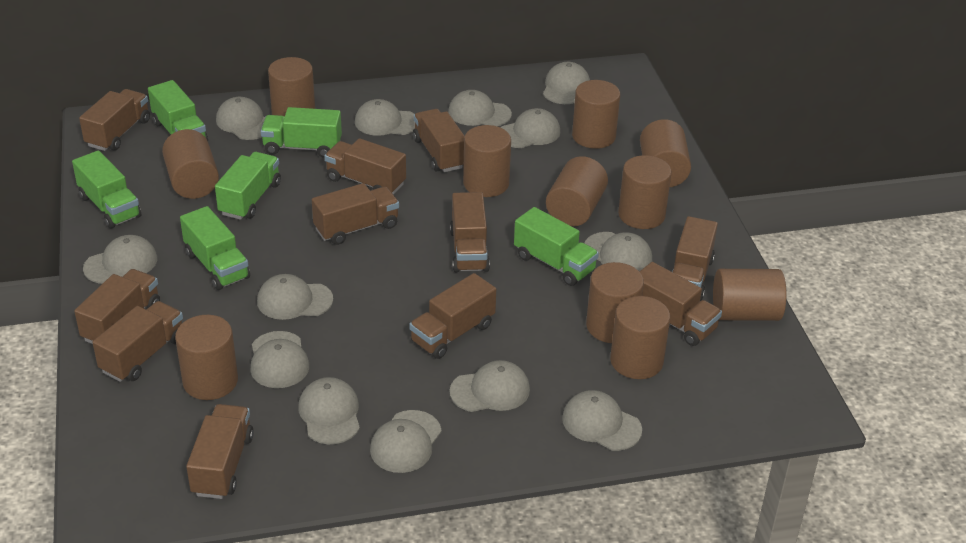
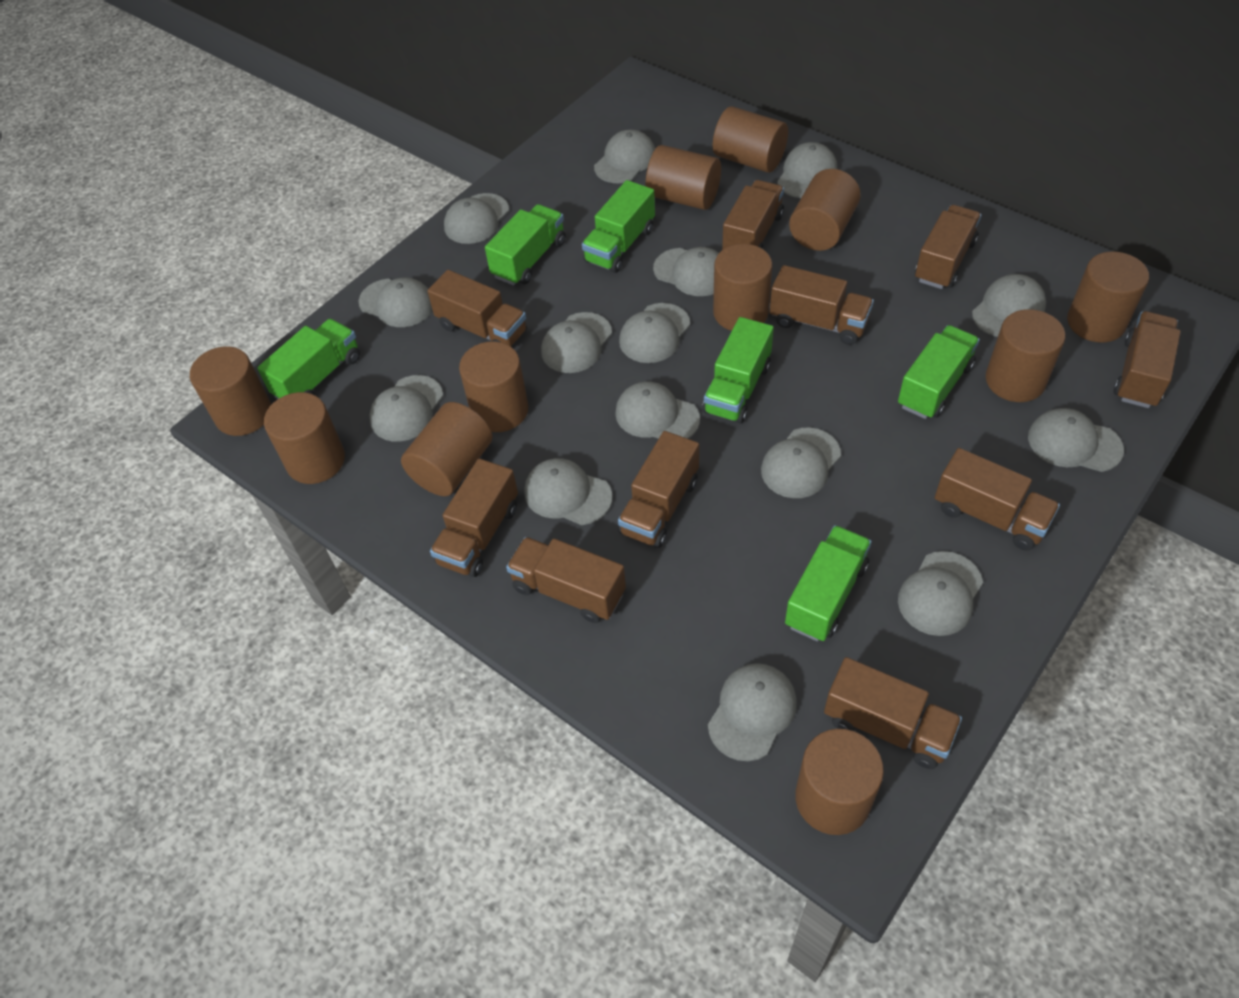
brown truck: 11 -> 10
grey cap: 13 -> 15

